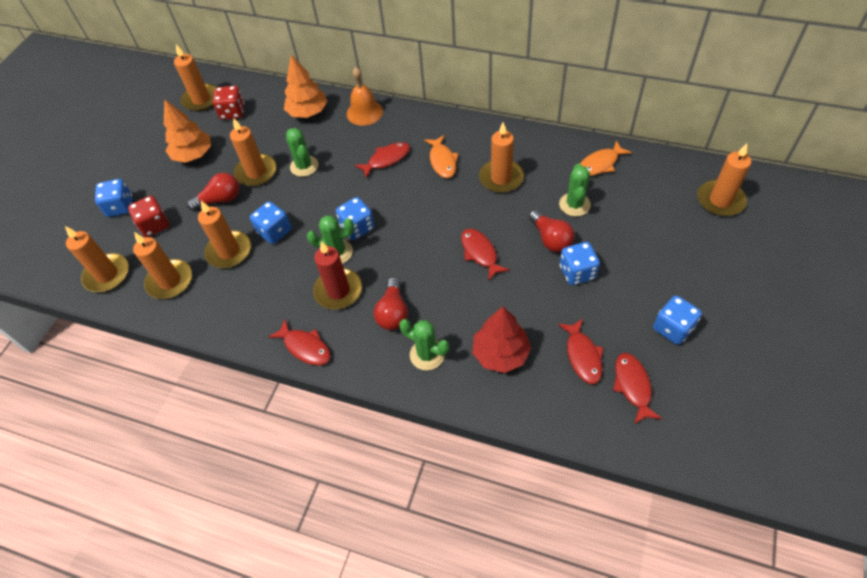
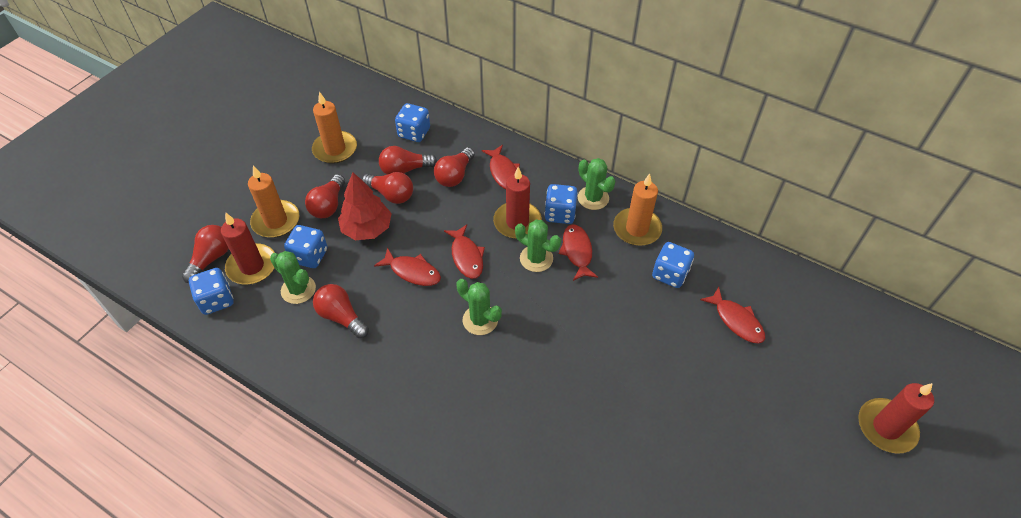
orange bell: 1 -> 0
orange candle: 7 -> 3
orange fish: 2 -> 0
orange tree: 2 -> 0
red candle: 1 -> 3
red dice: 2 -> 0
red light bulb: 3 -> 6

